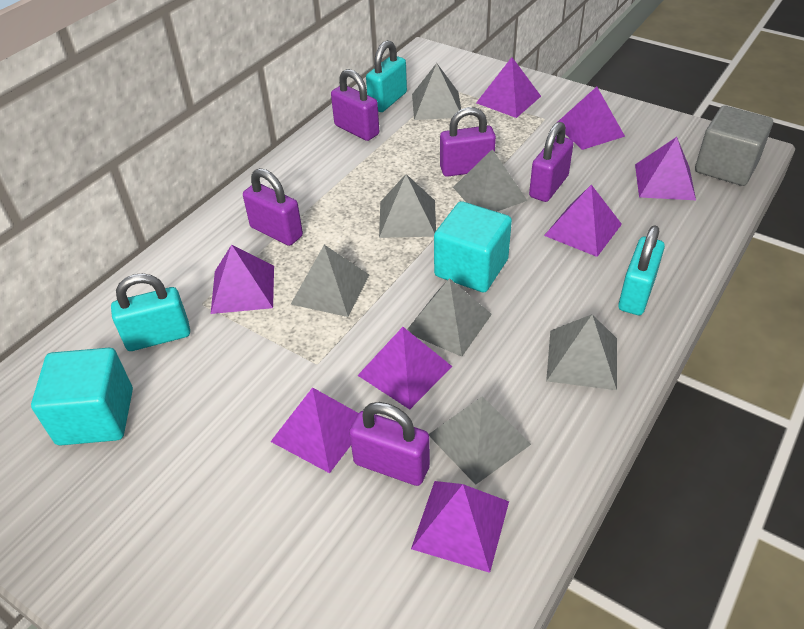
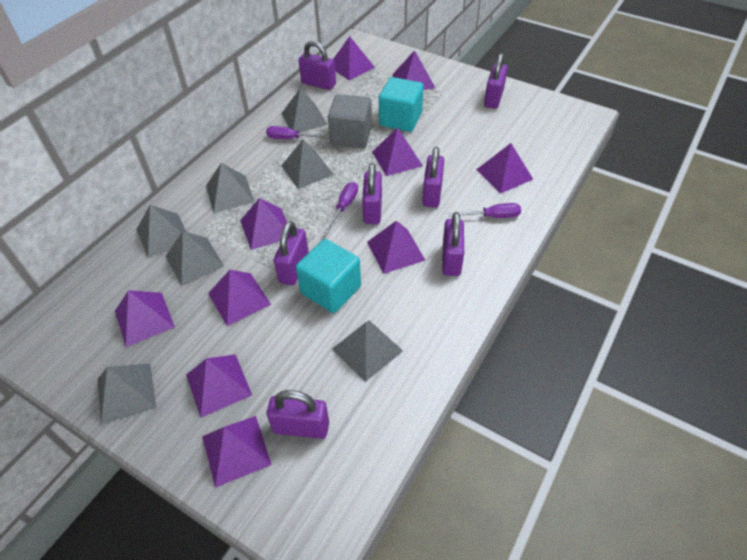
purple padlock: 5 -> 7
purple pyramid: 8 -> 10
purple screwdriver: 0 -> 3
turquoise padlock: 3 -> 0

